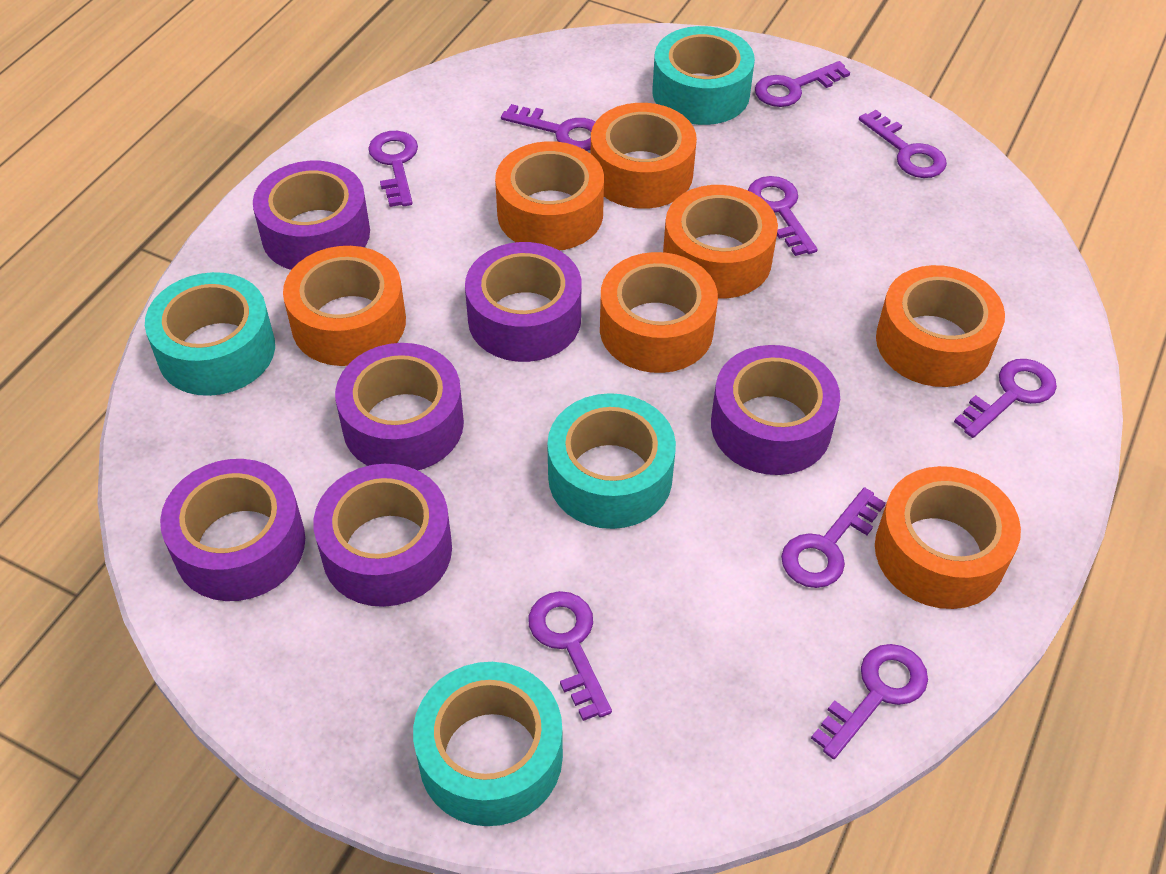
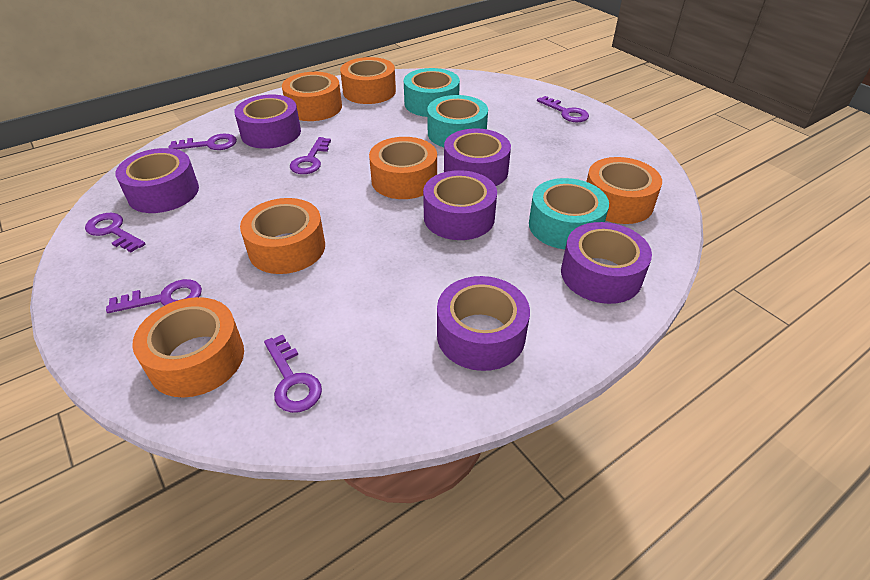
orange tape: 7 -> 6
purple key: 9 -> 6
turquoise tape: 4 -> 3

